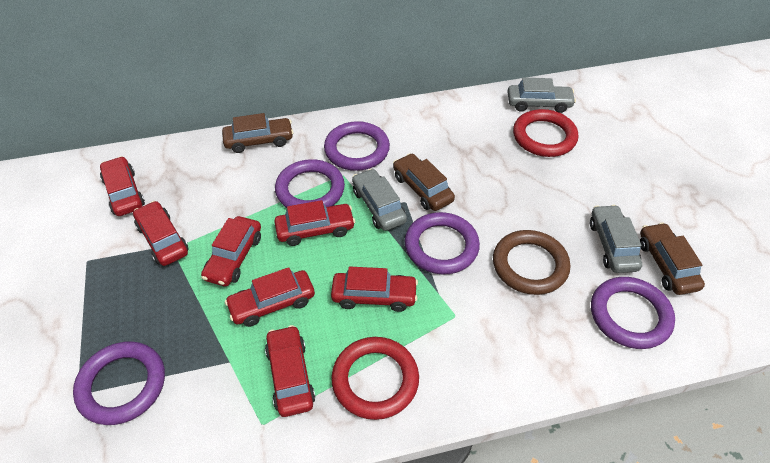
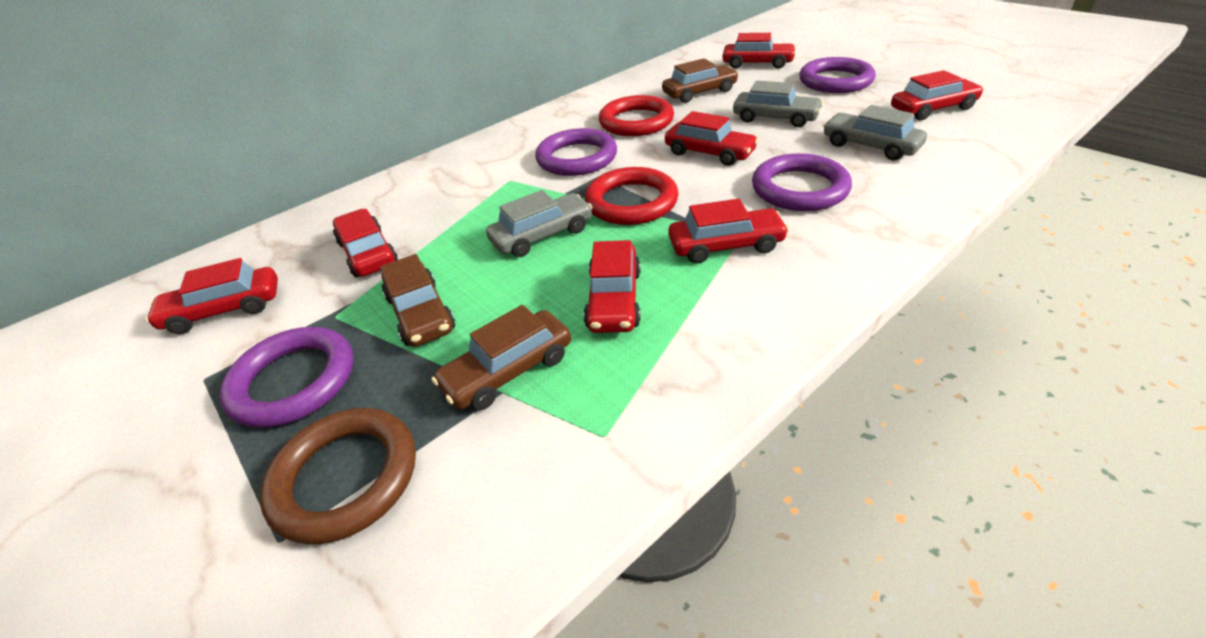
purple ring: 5 -> 4

